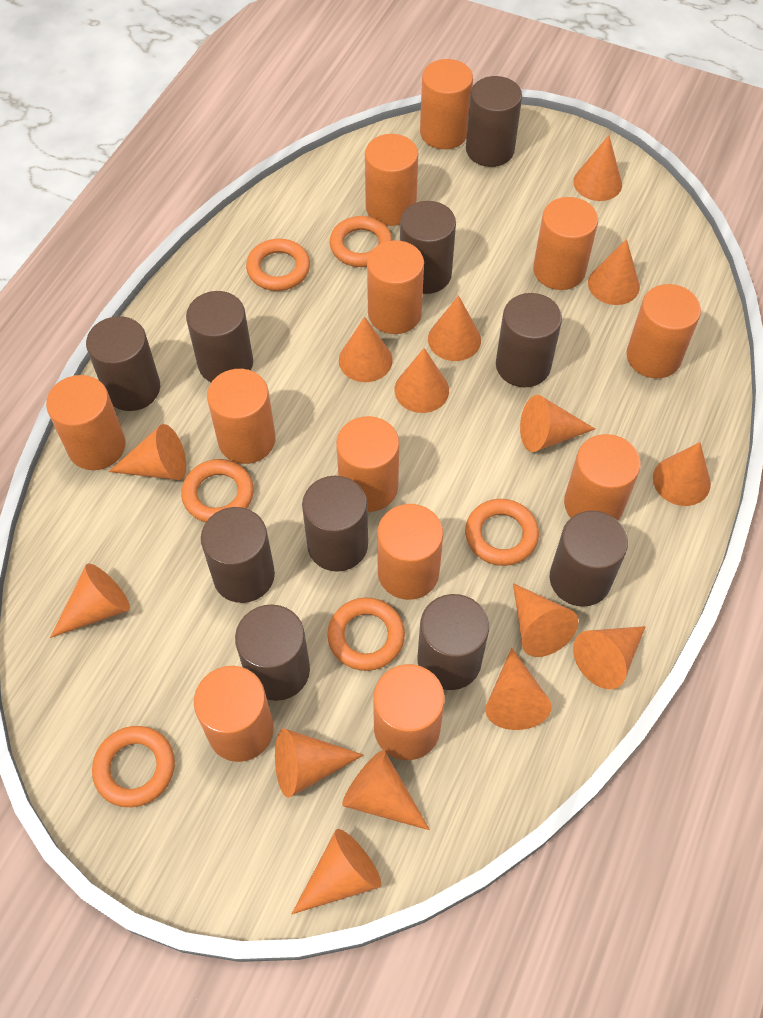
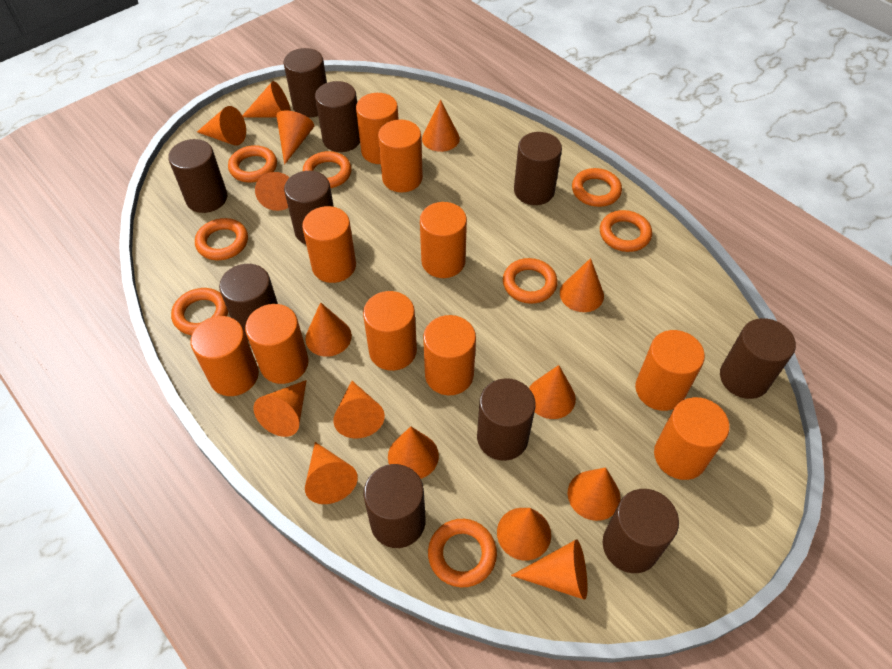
orange cylinder: 12 -> 10
orange ring: 6 -> 8

